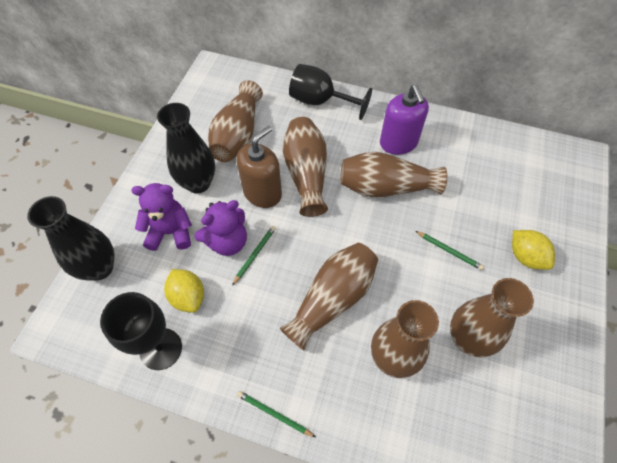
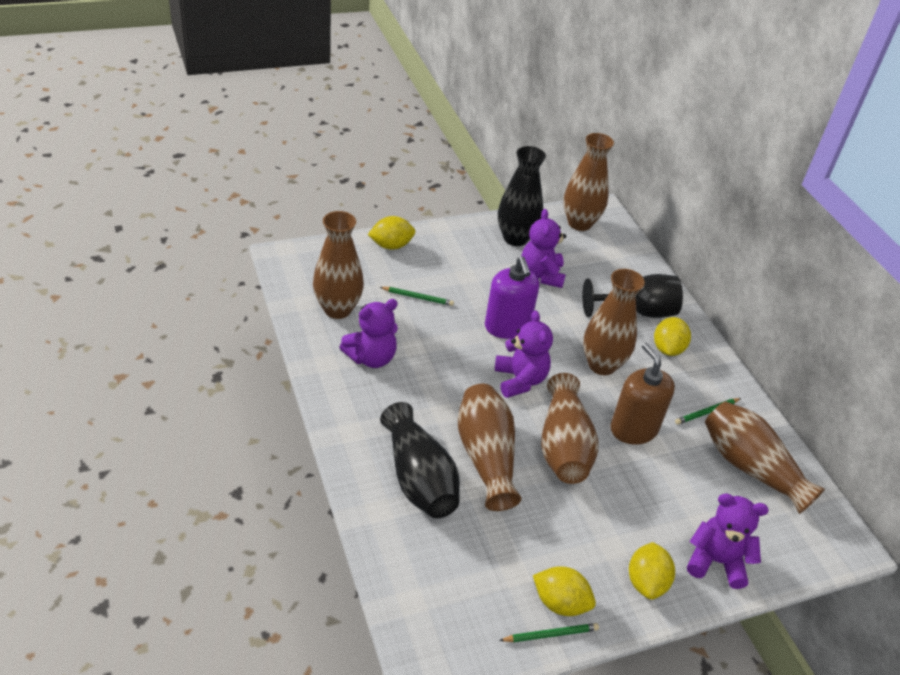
black goblet: 2 -> 1
purple teddy bear: 2 -> 4
yellow lemon: 2 -> 4

